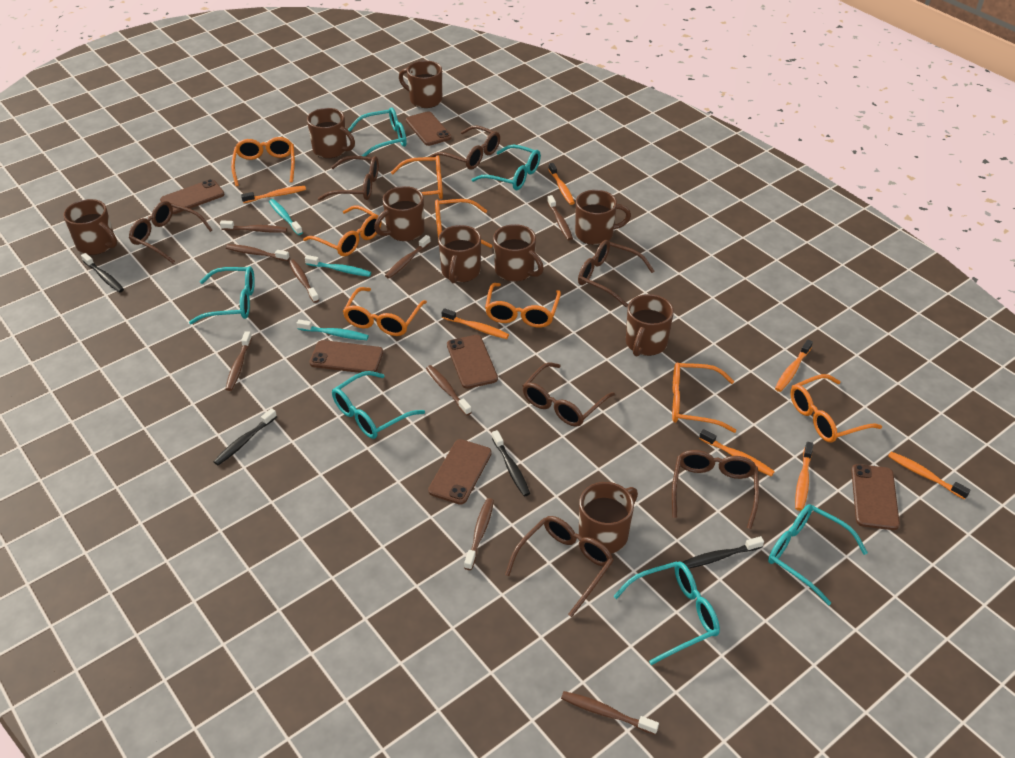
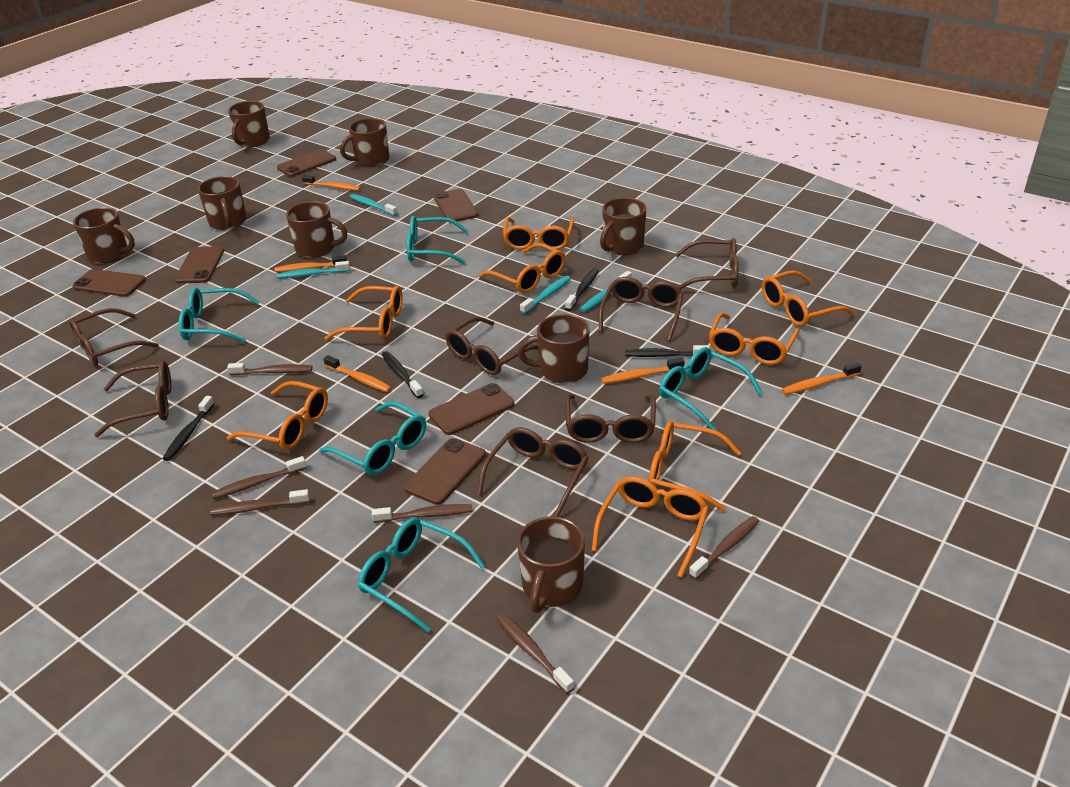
brown mug: 9 -> 8
brown toothbrush: 9 -> 6
orange toothbrush: 7 -> 5
turquoise glasses: 6 -> 5
turquoise toothbrush: 3 -> 4

